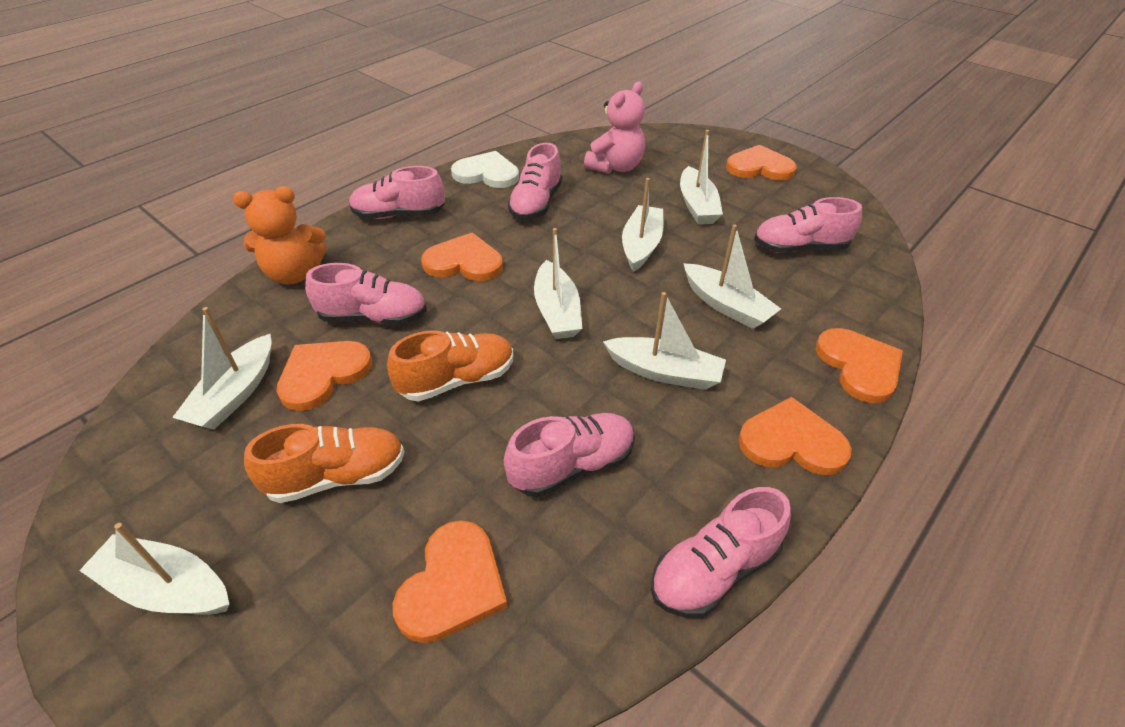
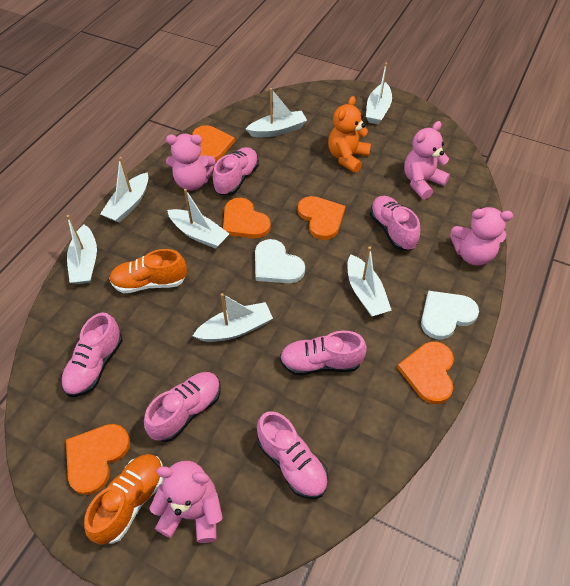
orange heart: 6 -> 5
pink teddy bear: 1 -> 4
white heart: 1 -> 2

